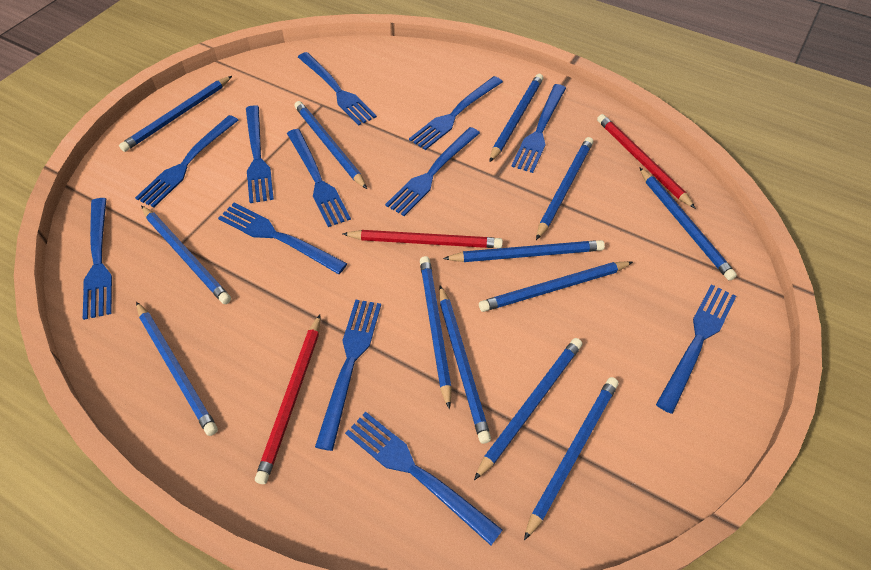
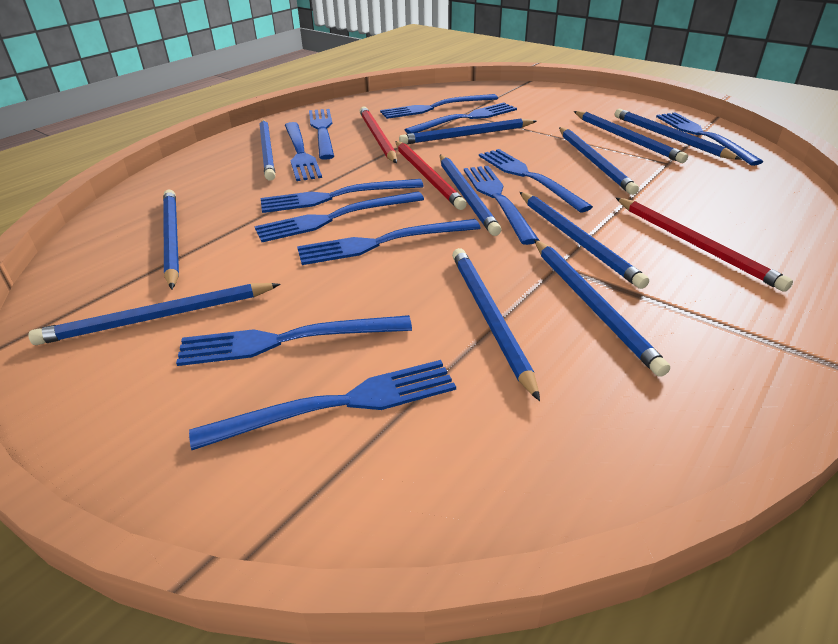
blue pencil: 13 -> 11

